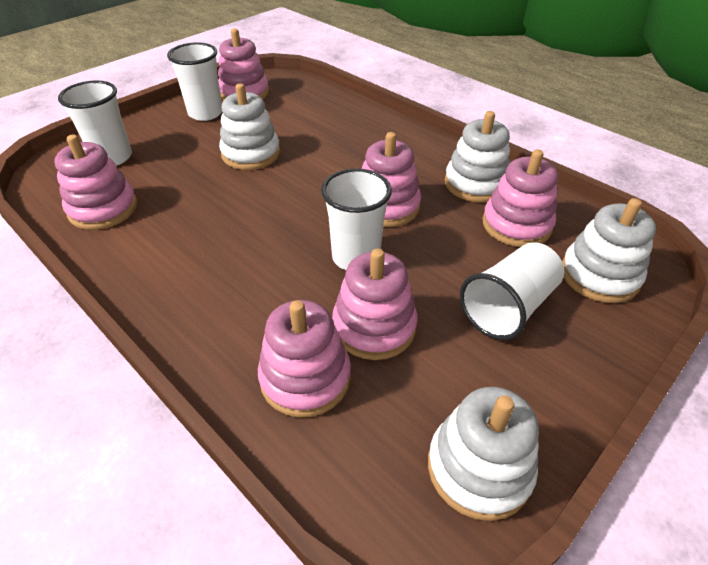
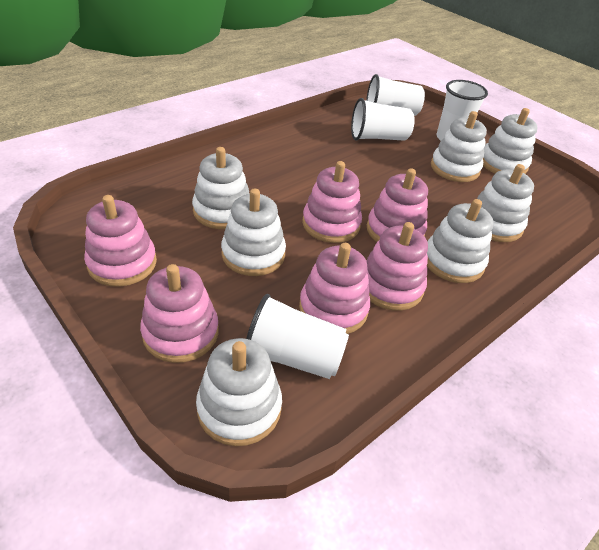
white stacking toy: 4 -> 7

